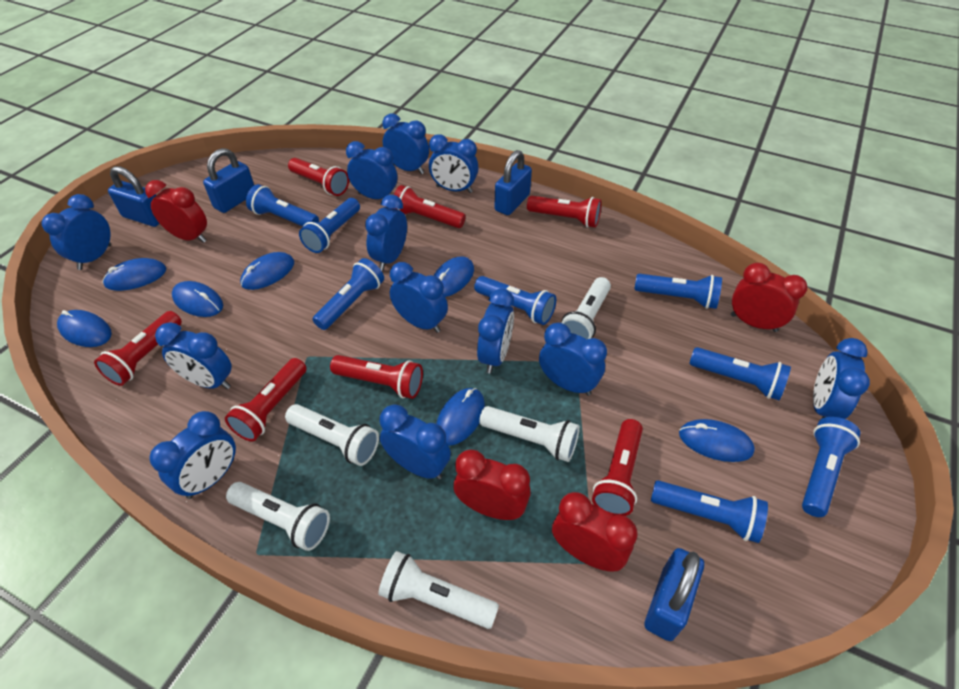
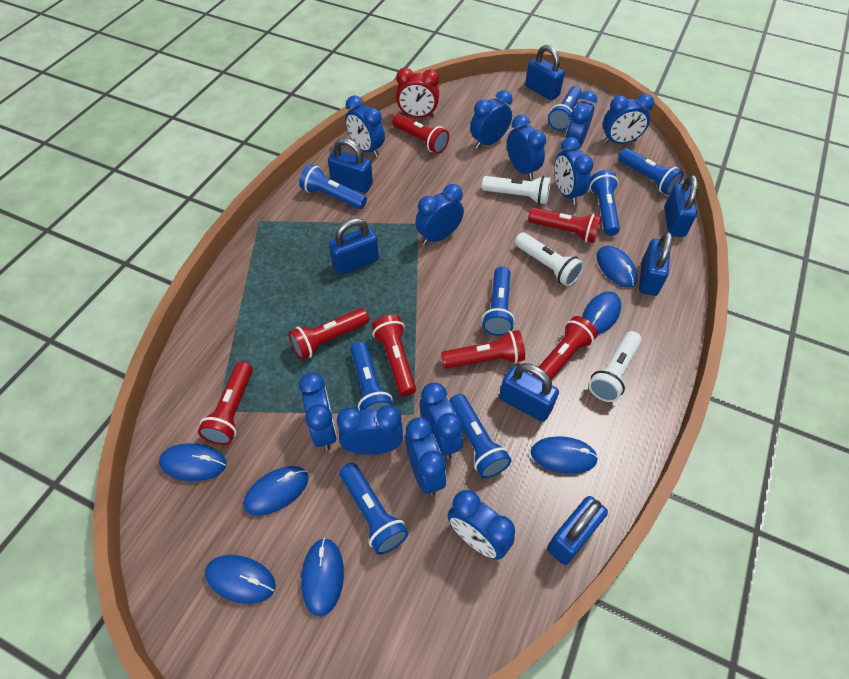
blue padlock: 4 -> 7
red clock: 4 -> 1
white flashlight: 5 -> 3

